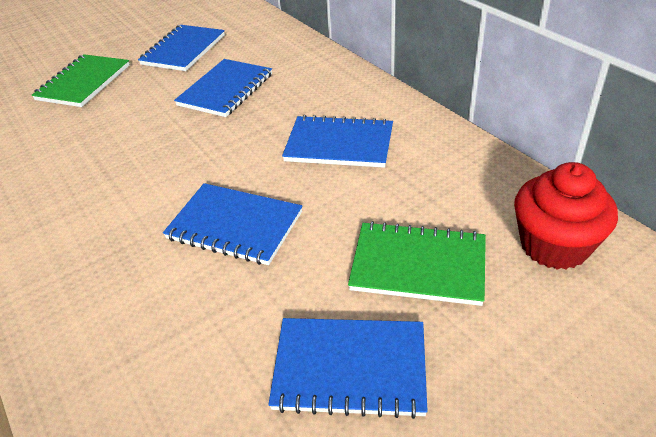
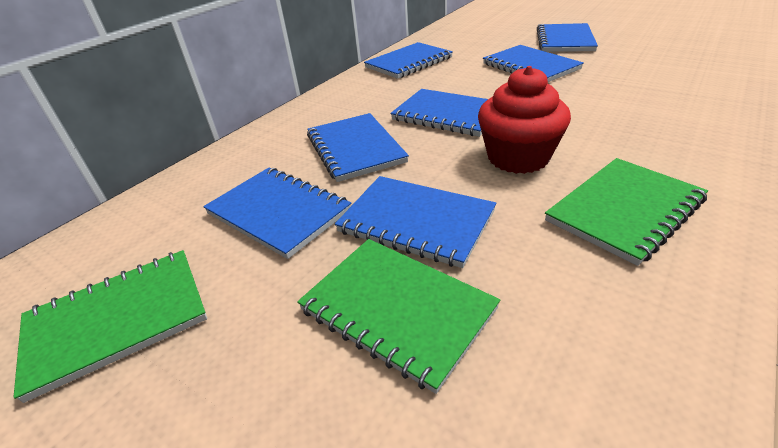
blue notebook: 5 -> 7
green notebook: 2 -> 3

